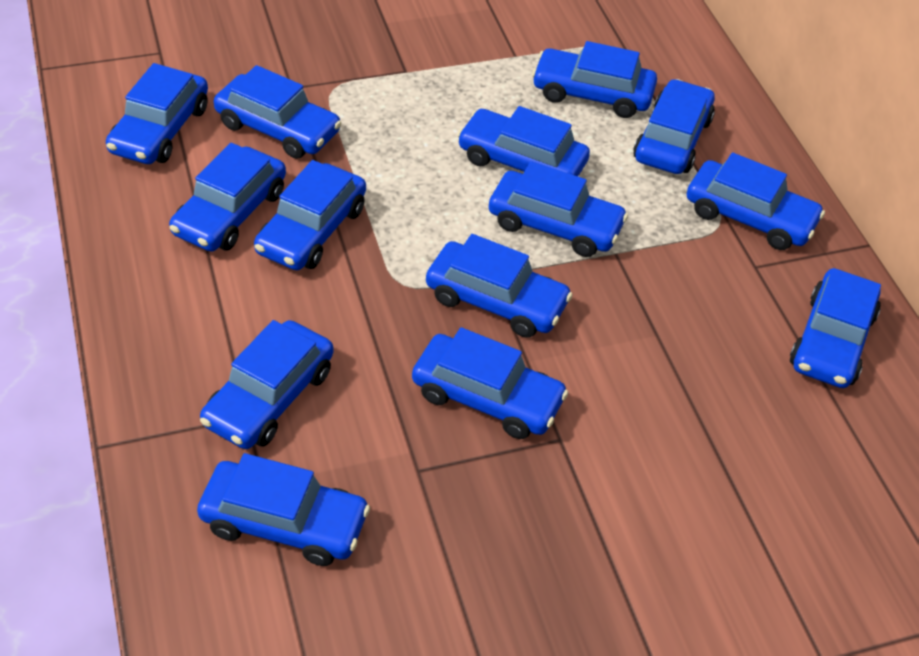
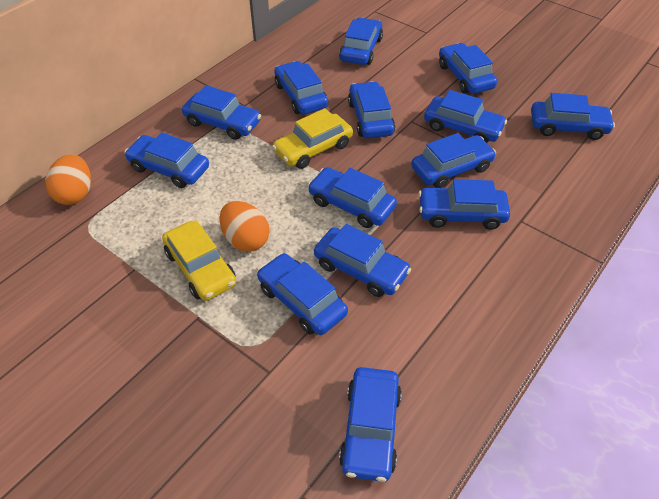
orange egg: 0 -> 2
yellow car: 0 -> 2

